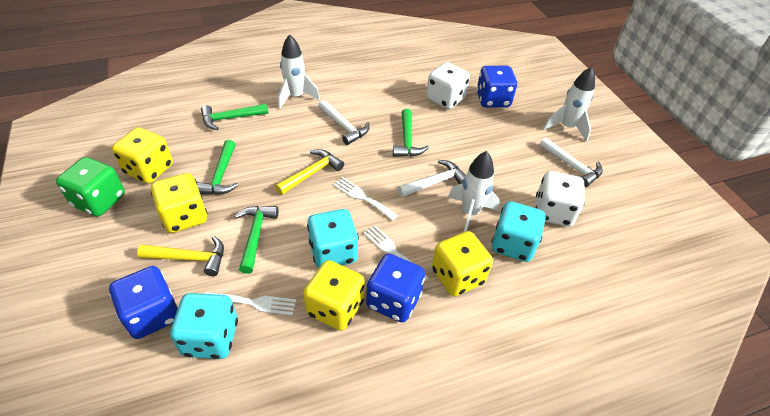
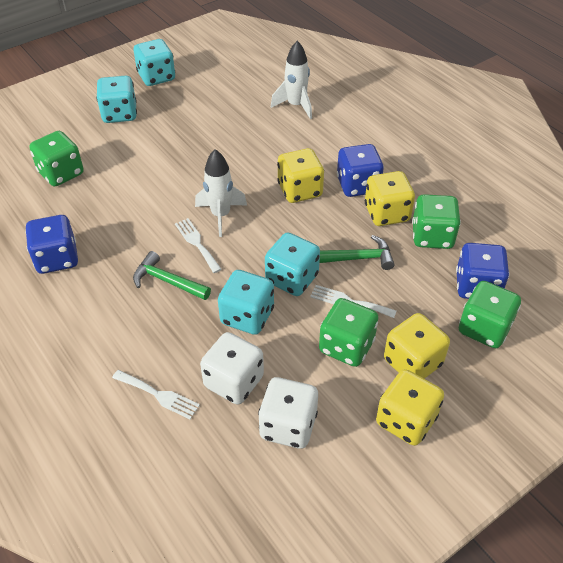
green dice: 1 -> 4
green hammer: 4 -> 2
turquoise dice: 3 -> 4
white hammer: 3 -> 0
white rocket: 3 -> 2
yellow hammer: 2 -> 0

